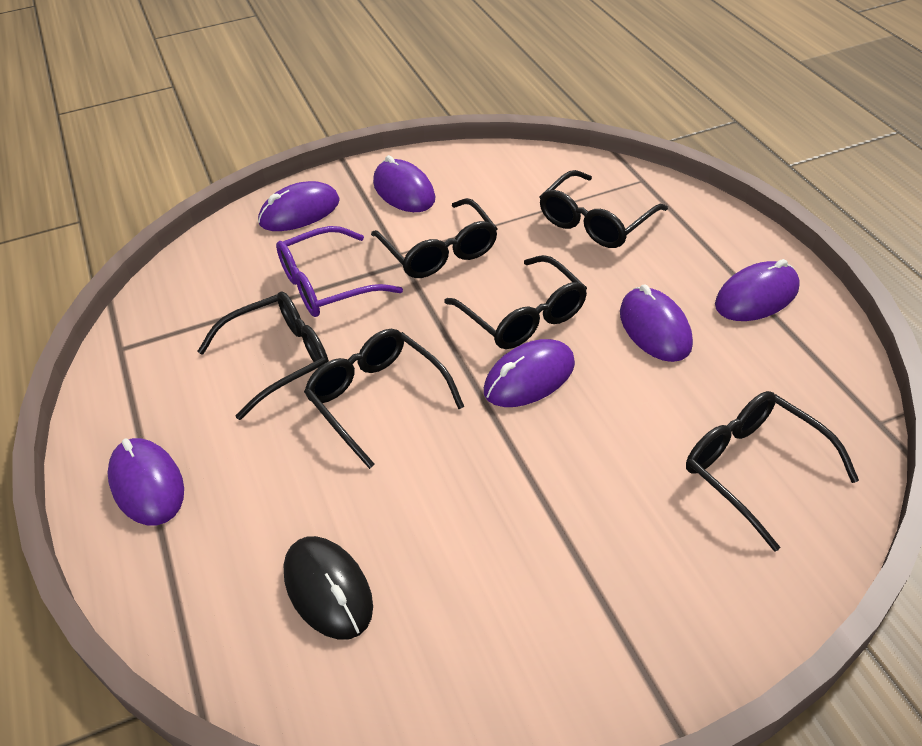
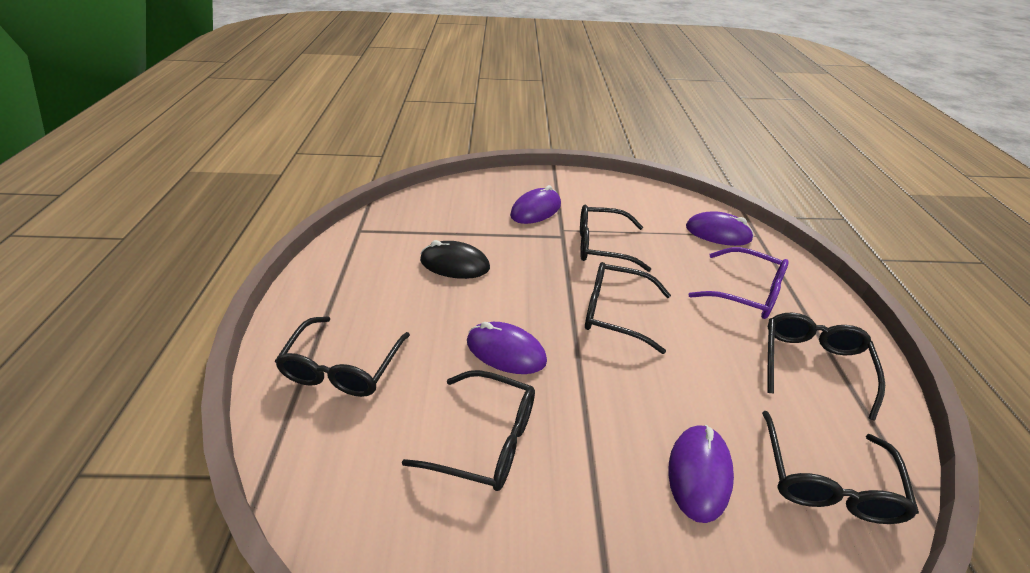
purple mouse: 6 -> 4

